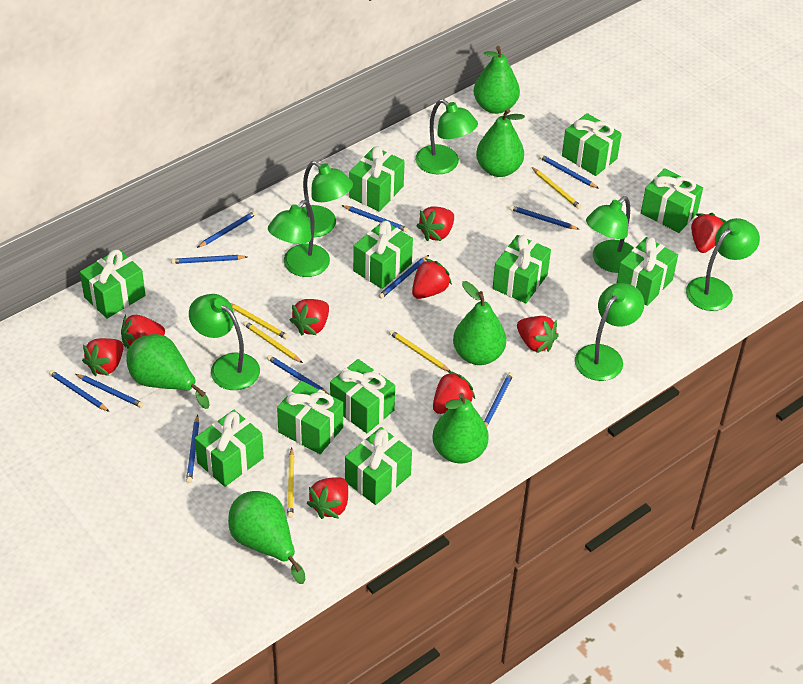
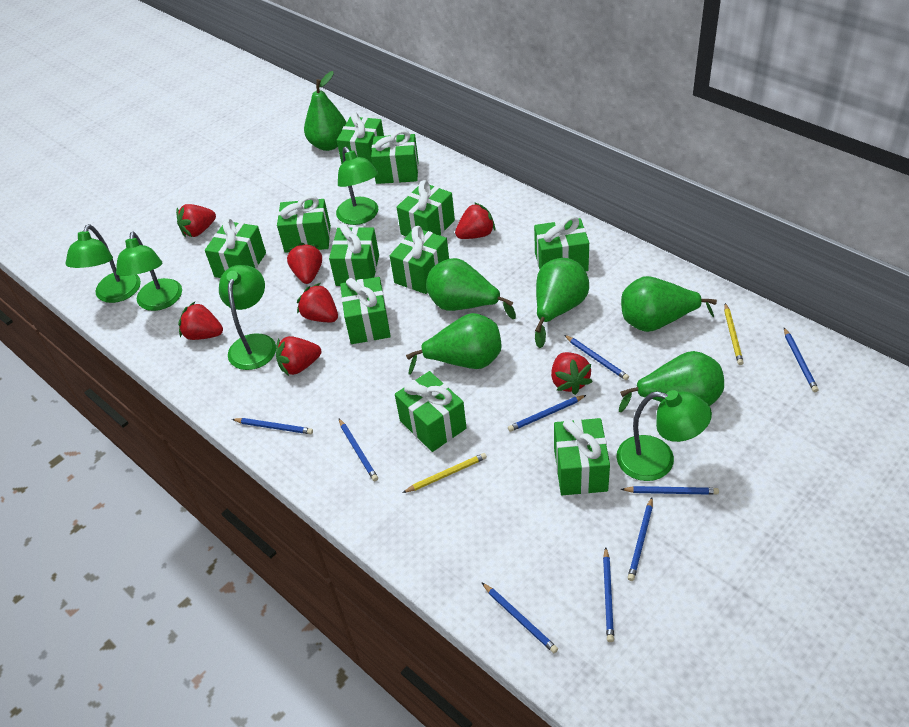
blue pencil: 11 -> 9
green lamp: 7 -> 5
red strawberry: 9 -> 7
yellow pencil: 5 -> 2

